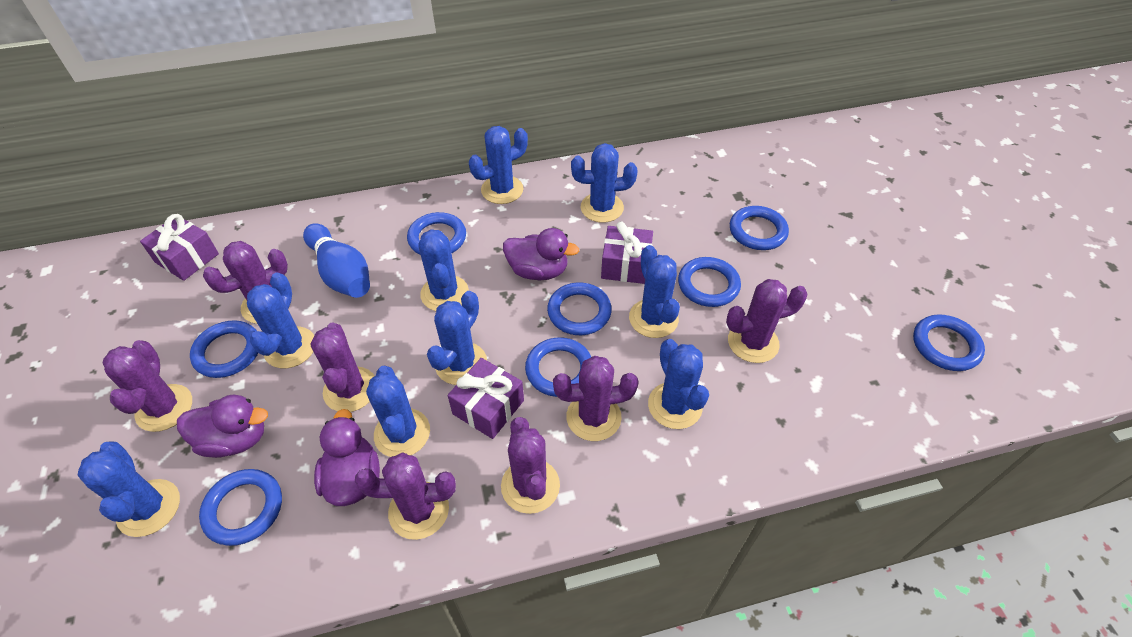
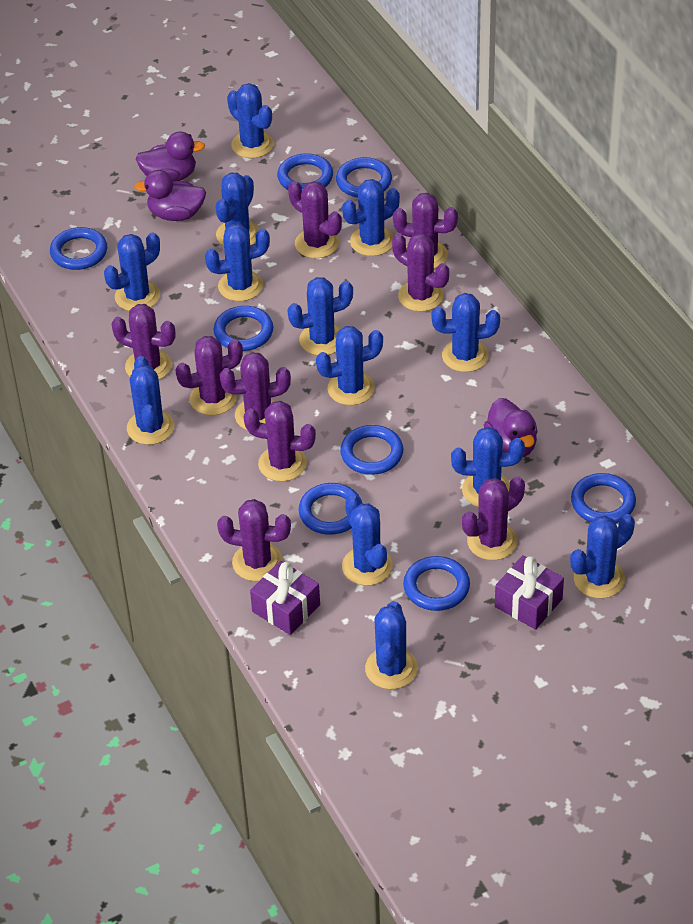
blue bowling pin: 1 -> 0
blue cactus: 9 -> 13
purple cactus: 7 -> 9
purple gift: 3 -> 2

